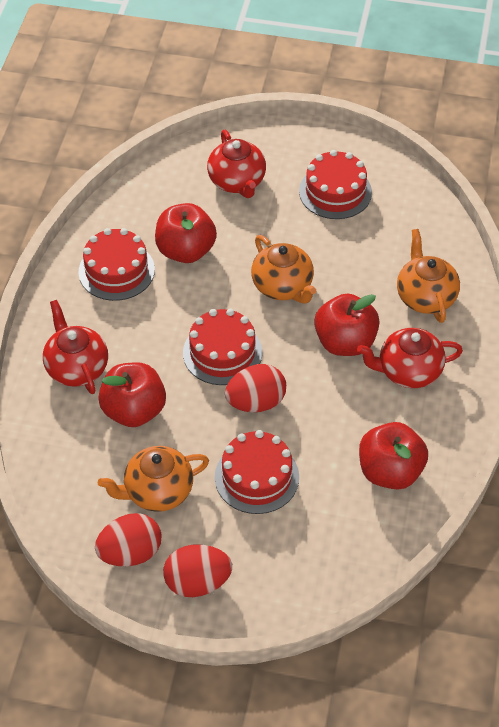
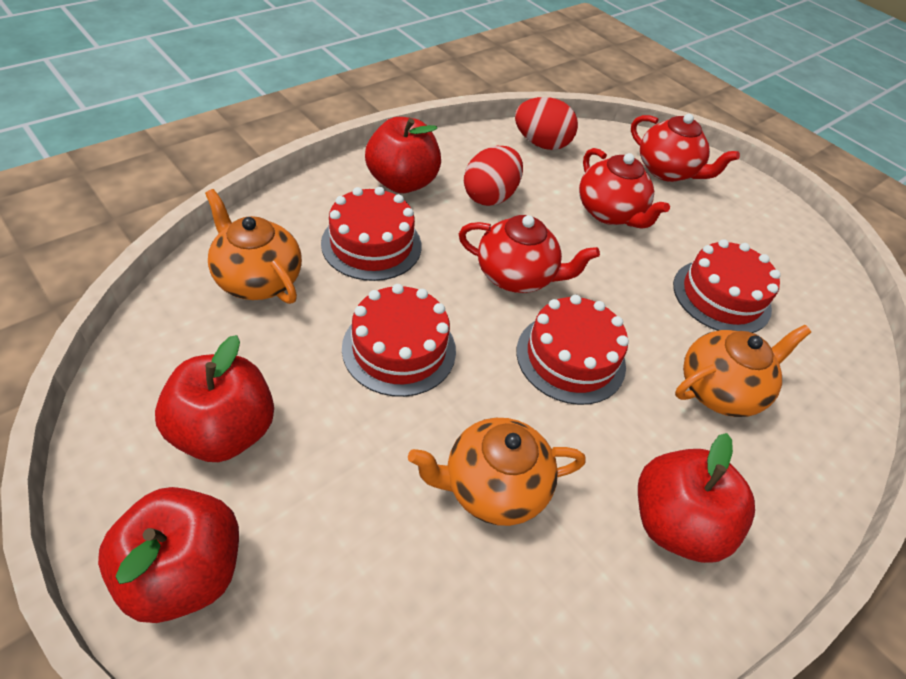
red egg: 3 -> 2

